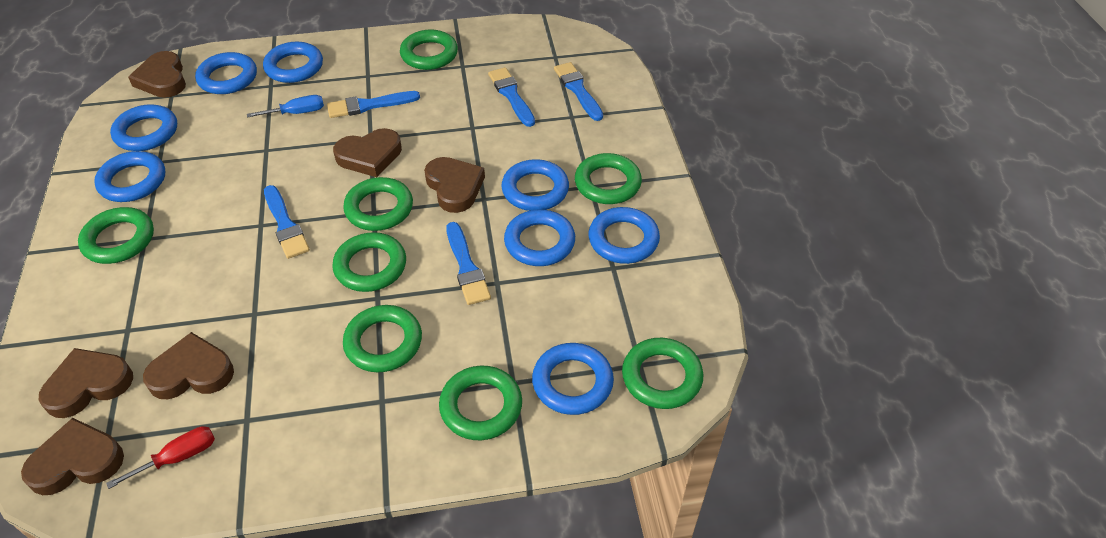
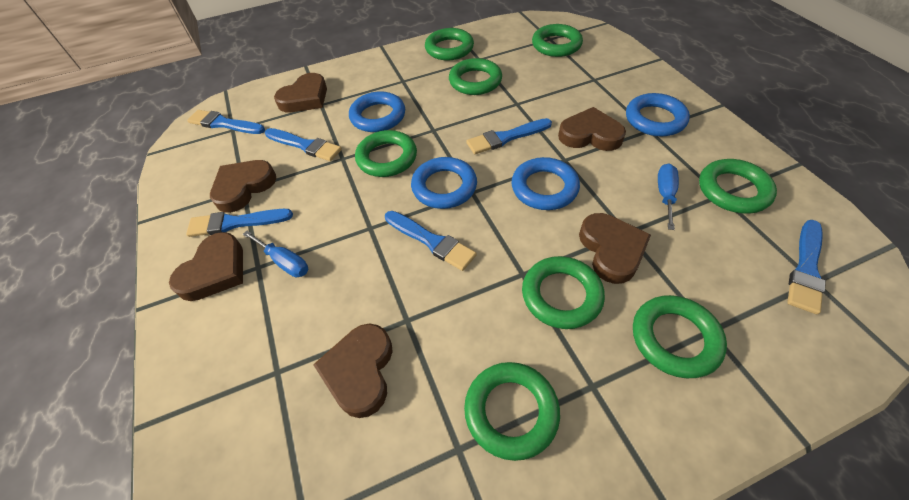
blue brush: 5 -> 6
blue ring: 8 -> 4
blue screwdriver: 1 -> 2
red screwdriver: 1 -> 0

